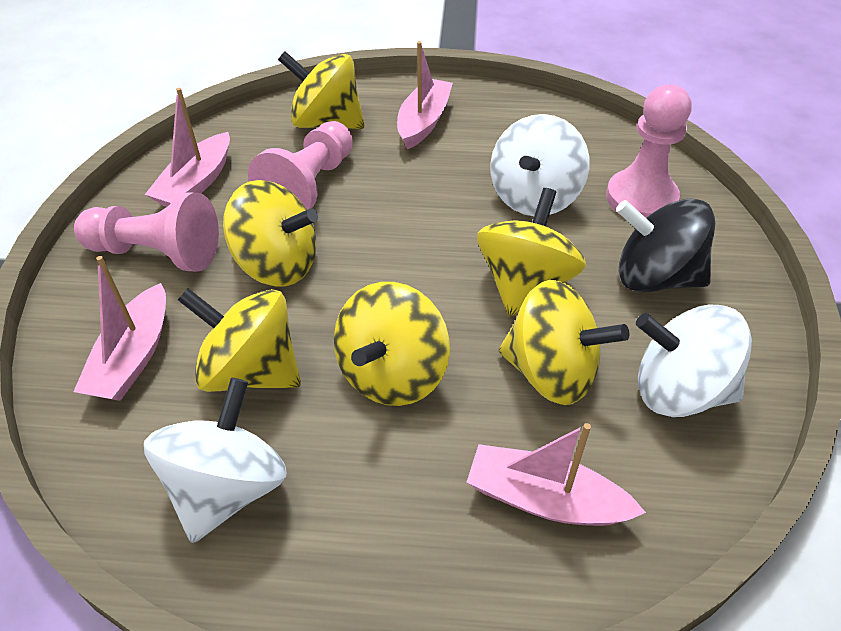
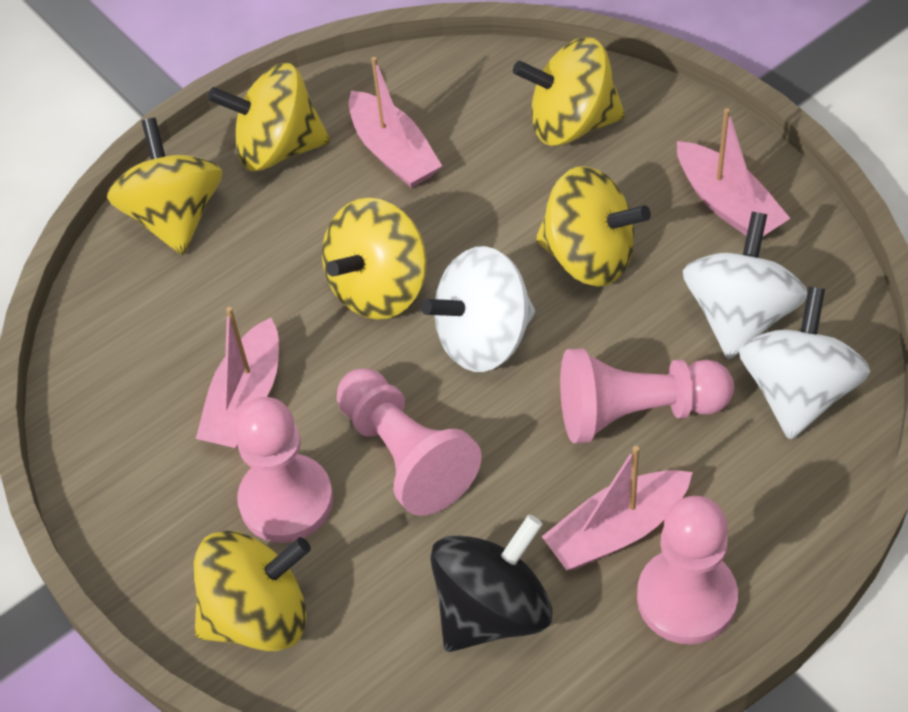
pink pawn: 3 -> 4

